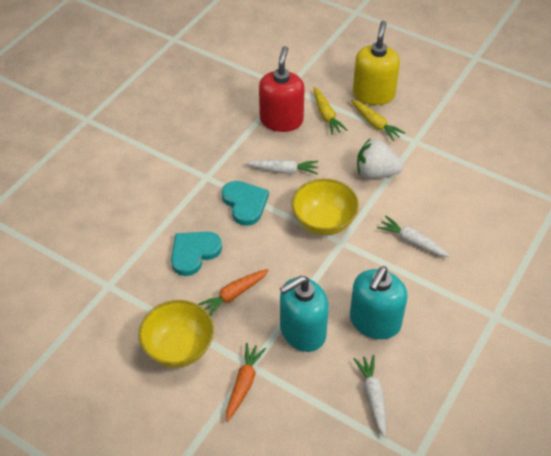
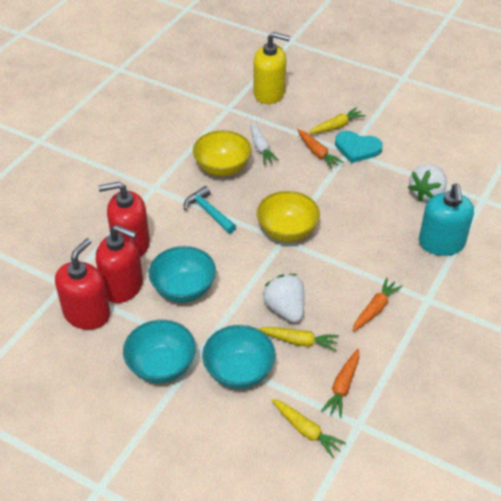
orange carrot: 2 -> 3
red soap dispenser: 1 -> 3
turquoise bowl: 0 -> 3
turquoise hammer: 0 -> 1
turquoise heart: 2 -> 1
turquoise soap dispenser: 2 -> 1
white carrot: 3 -> 1
white strawberry: 1 -> 2
yellow carrot: 2 -> 3

